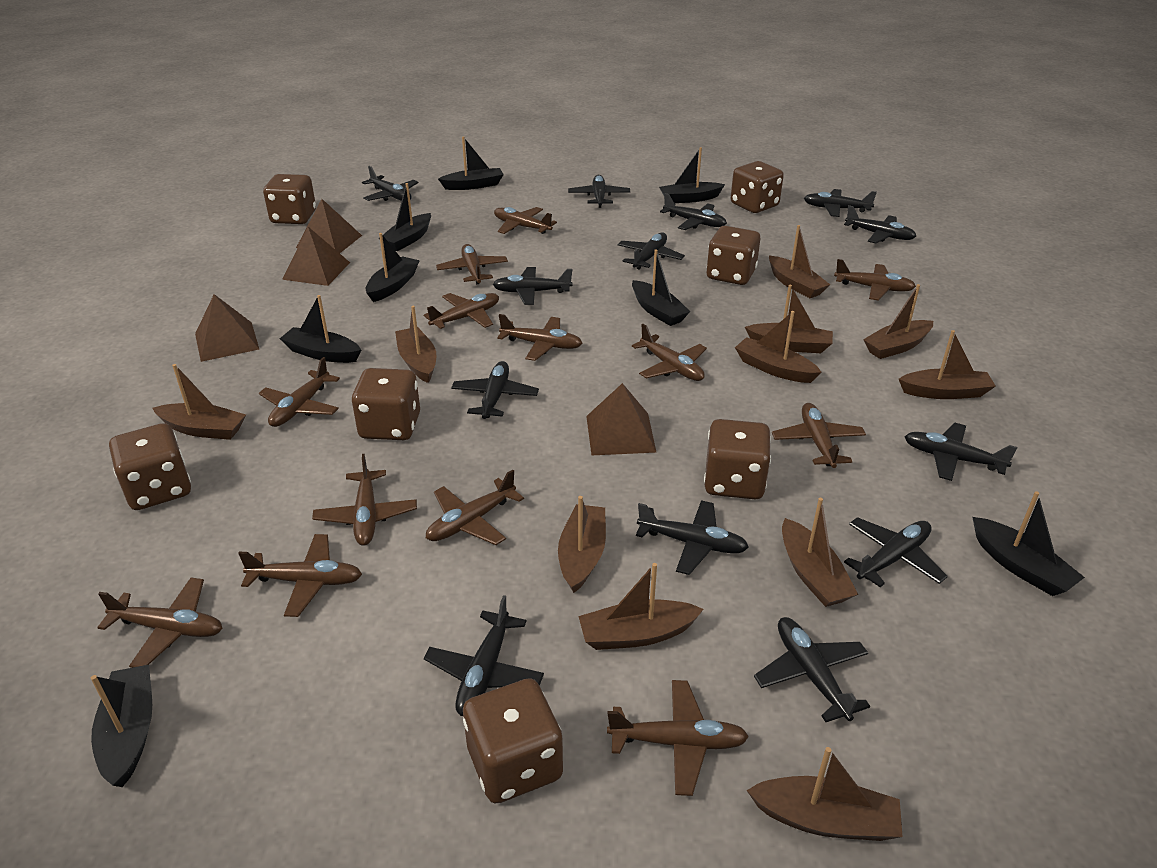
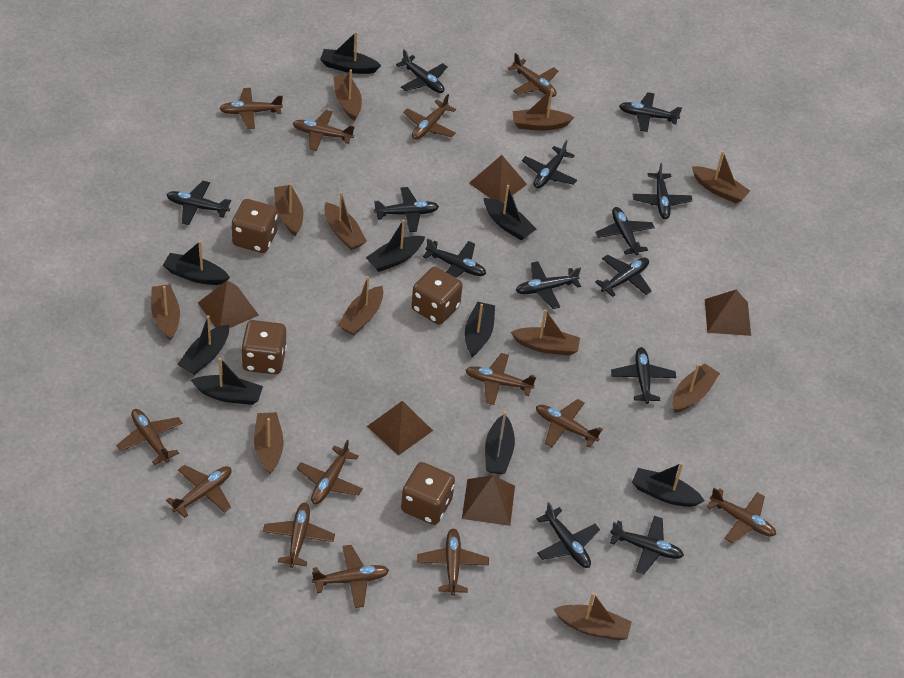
black boat: 8 -> 9
brown dice: 7 -> 4
brown pyramid: 4 -> 5

